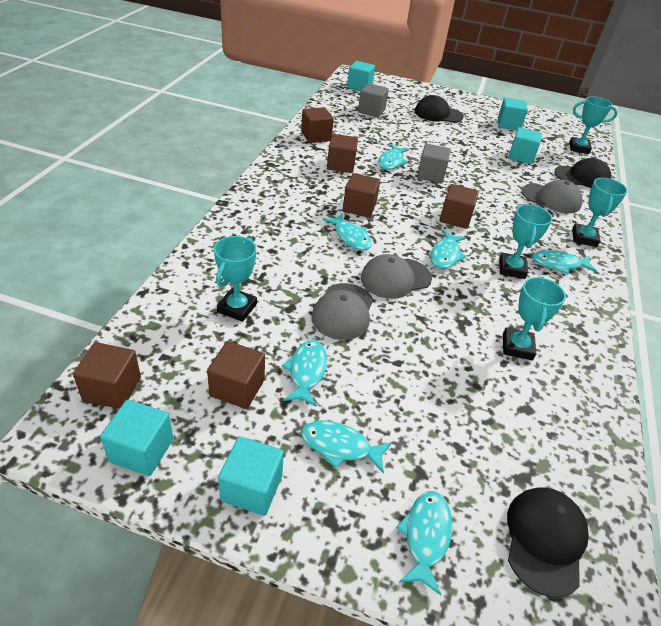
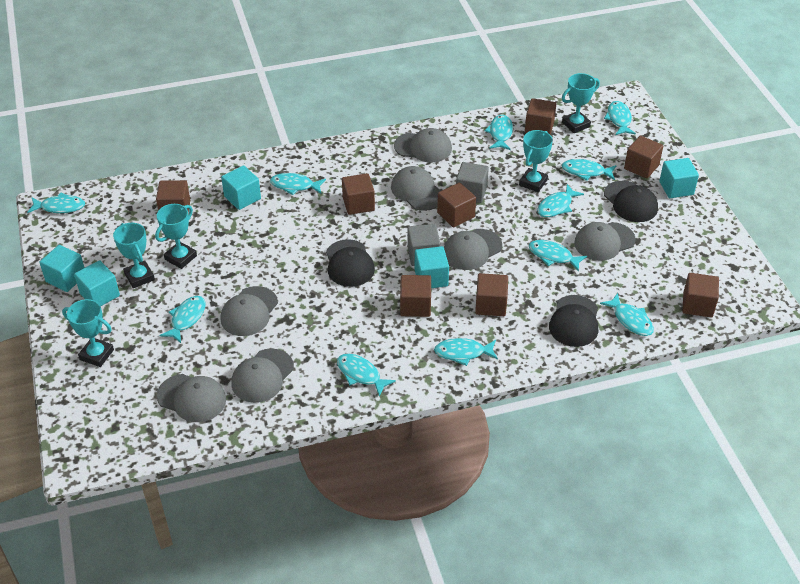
brown cube: 6 -> 8
grey cap: 3 -> 7
turquoise fish: 7 -> 11

